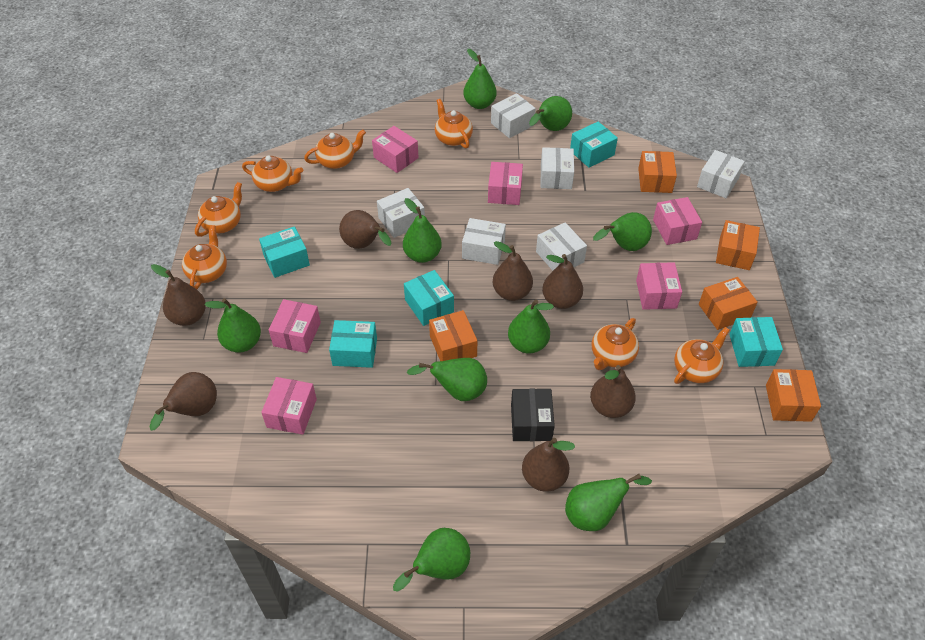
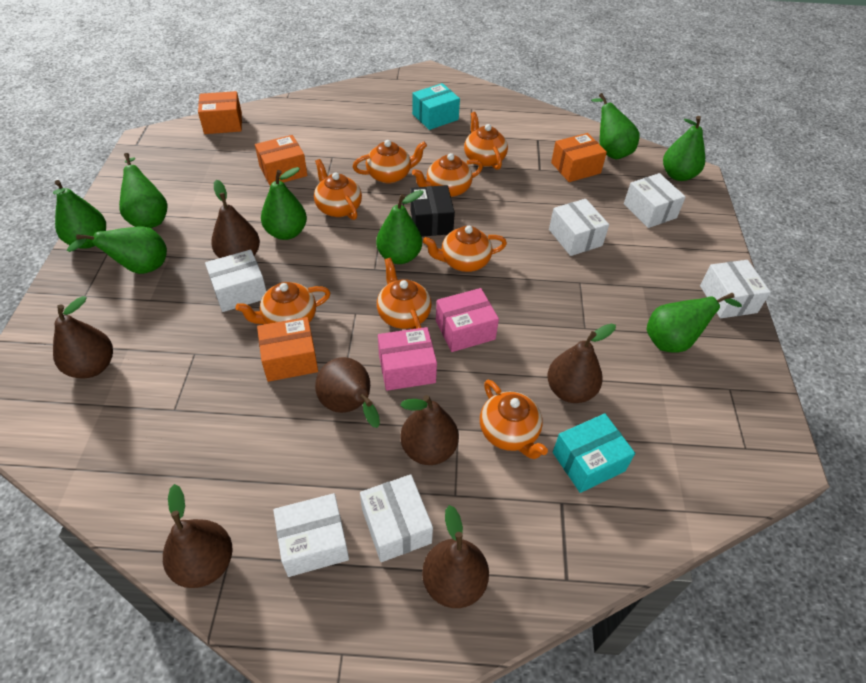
green pear: 9 -> 8
orange box: 5 -> 4
orange teapot: 7 -> 8
pink box: 6 -> 2
turquoise box: 5 -> 2

